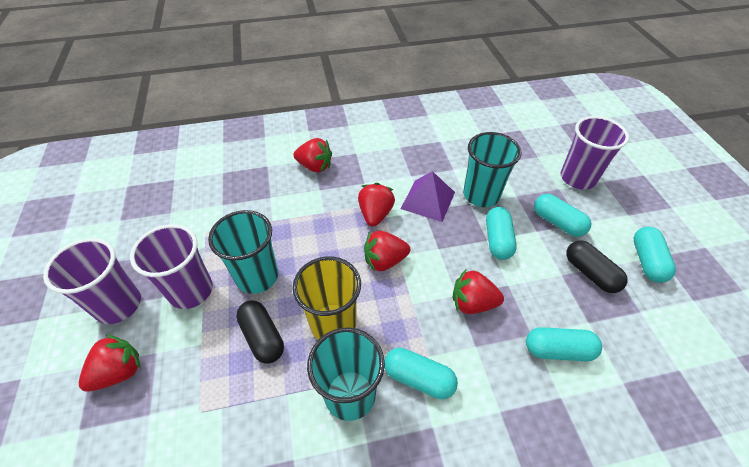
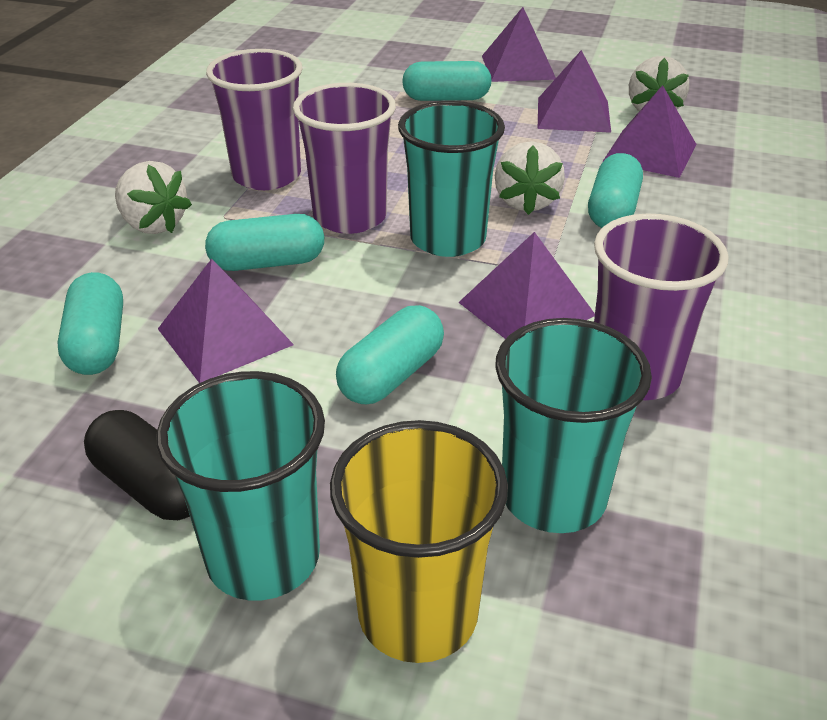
black capsule: 2 -> 1
purple pyramid: 1 -> 5
red strawberry: 5 -> 0
white strawberry: 0 -> 3

